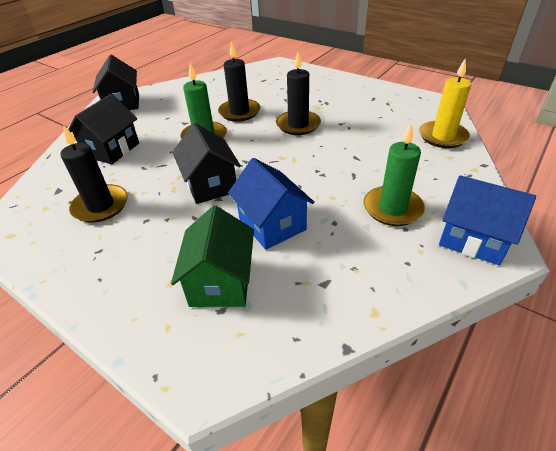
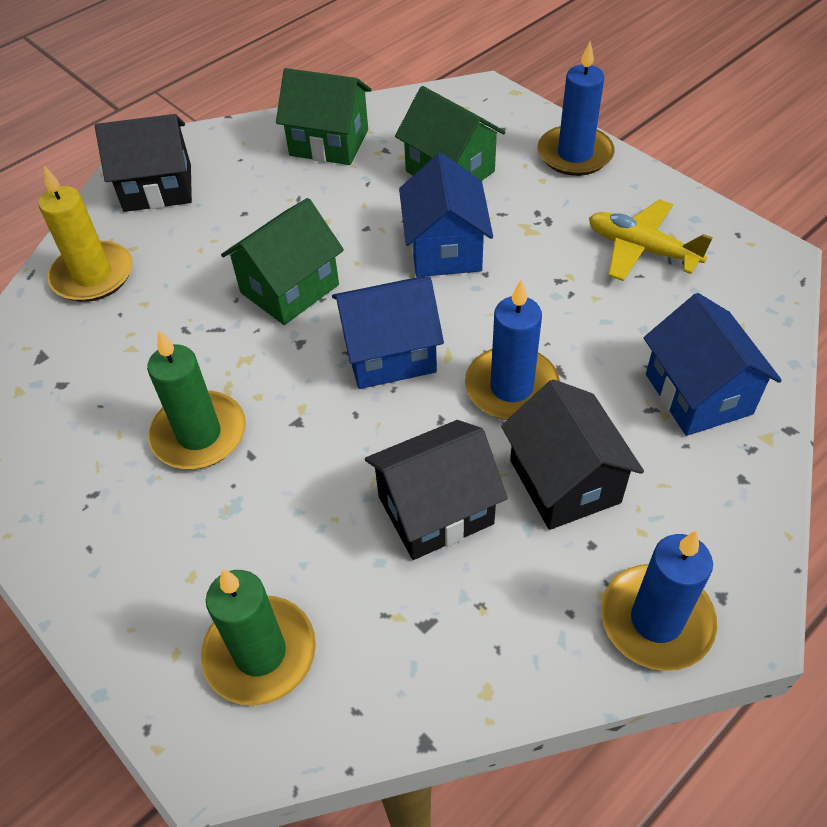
black candle: 3 -> 0
blue candle: 0 -> 3
blue house: 2 -> 3
green house: 1 -> 3
yellow plane: 0 -> 1

